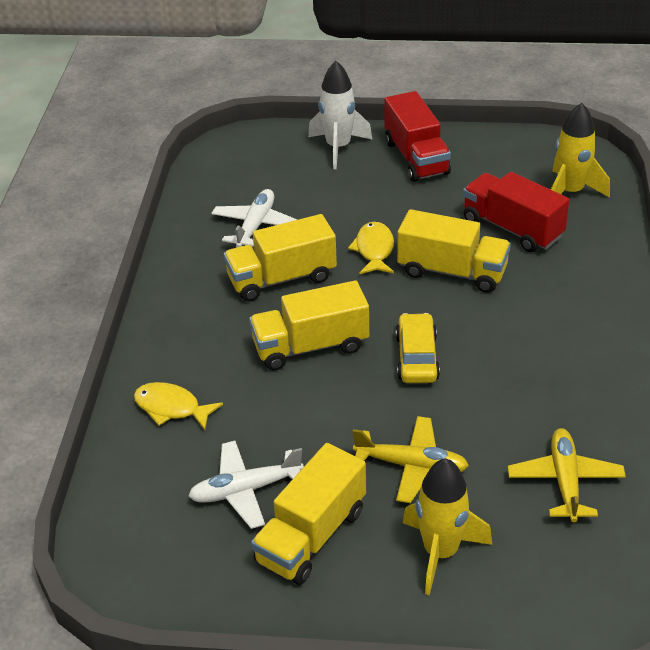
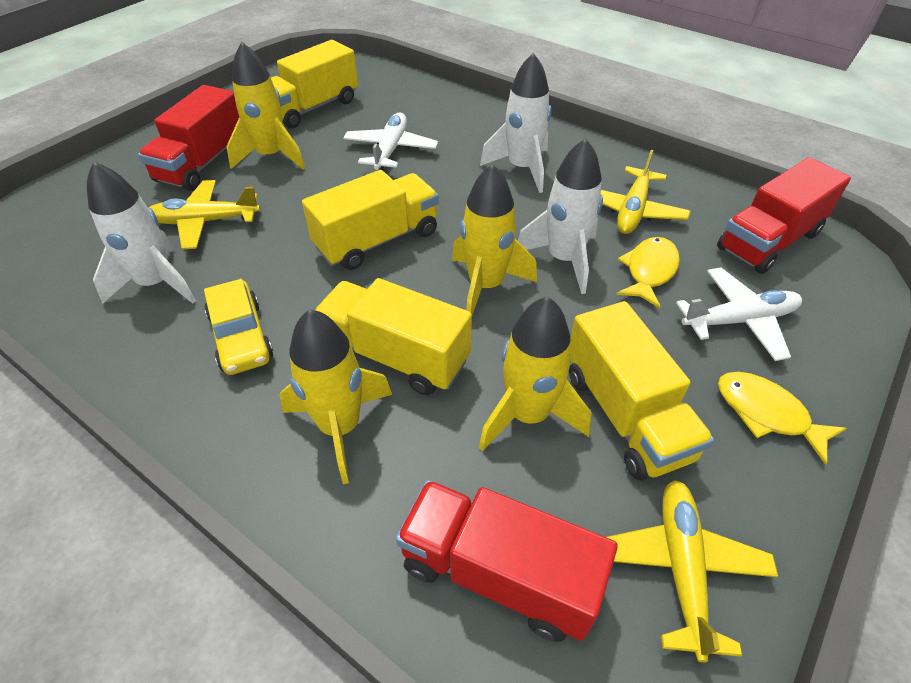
red truck: 2 -> 3
white rocket: 1 -> 3
yellow plane: 2 -> 3
yellow rocket: 2 -> 4

